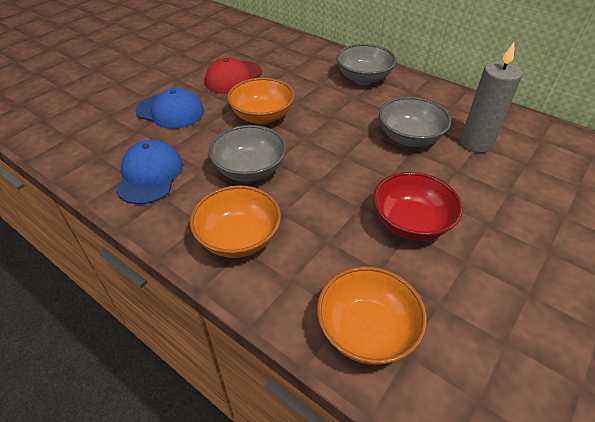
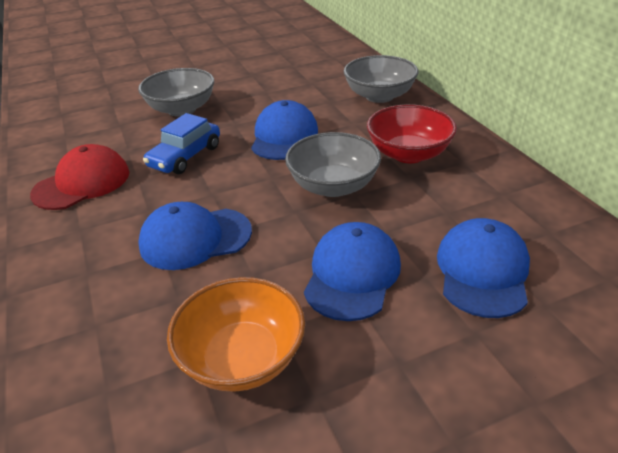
blue cap: 2 -> 4
blue car: 0 -> 1
grey candle: 1 -> 0
orange bowl: 3 -> 1

